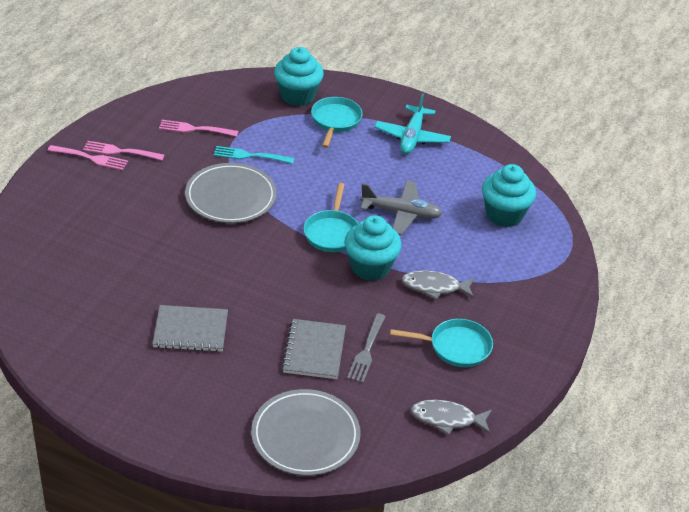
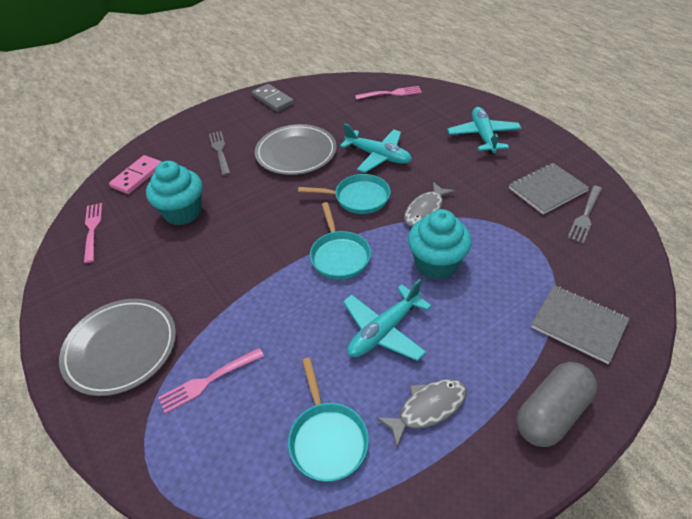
grey capsule: 0 -> 1
grey domino: 0 -> 1
grey fork: 1 -> 2
grey plane: 1 -> 0
pink domino: 0 -> 1
turquoise cupcake: 3 -> 2
turquoise fork: 1 -> 0
turquoise plane: 1 -> 3

